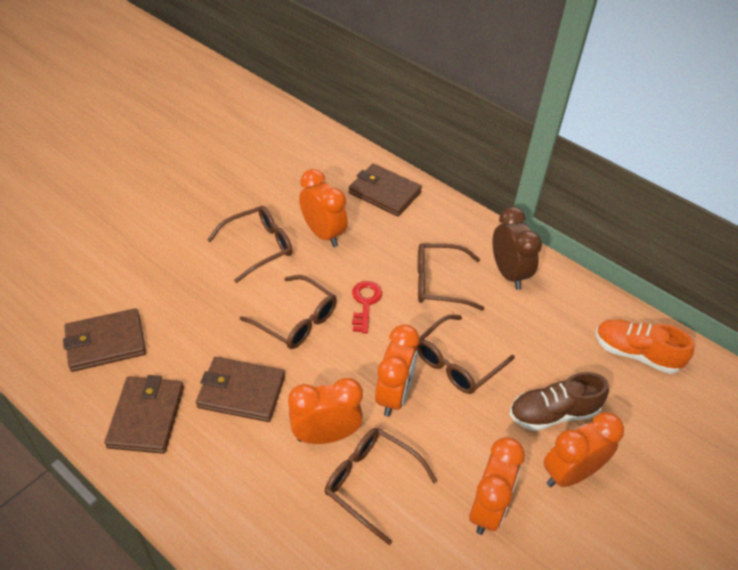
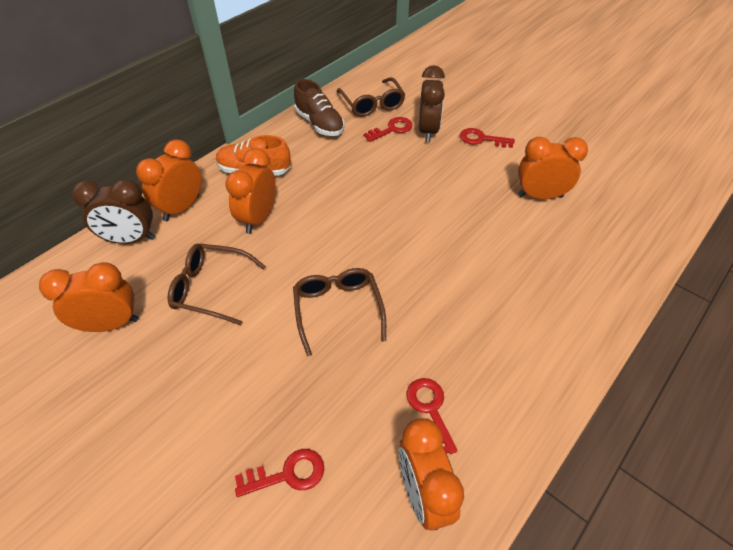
brown clock: 1 -> 2
brown glasses: 5 -> 3
brown wallet: 4 -> 0
red key: 1 -> 4

